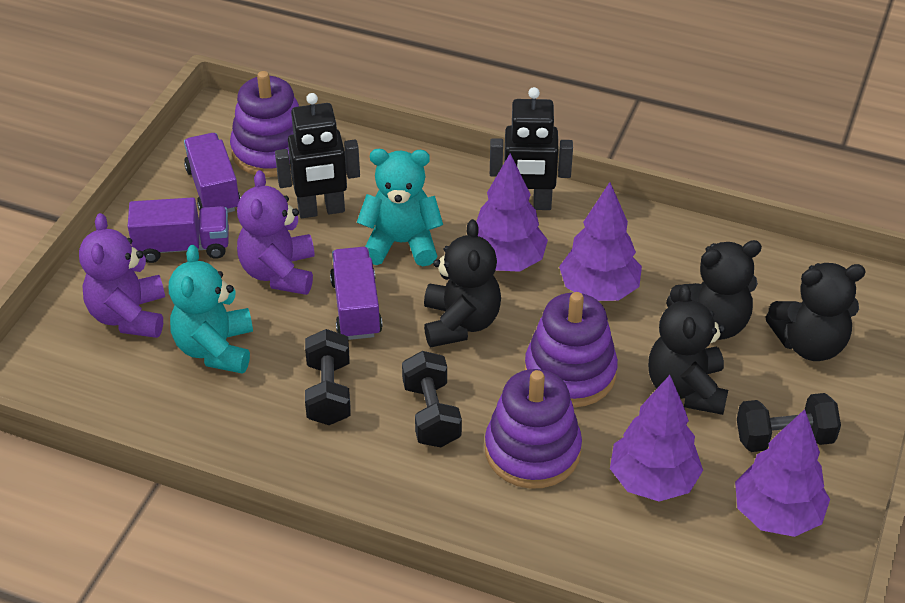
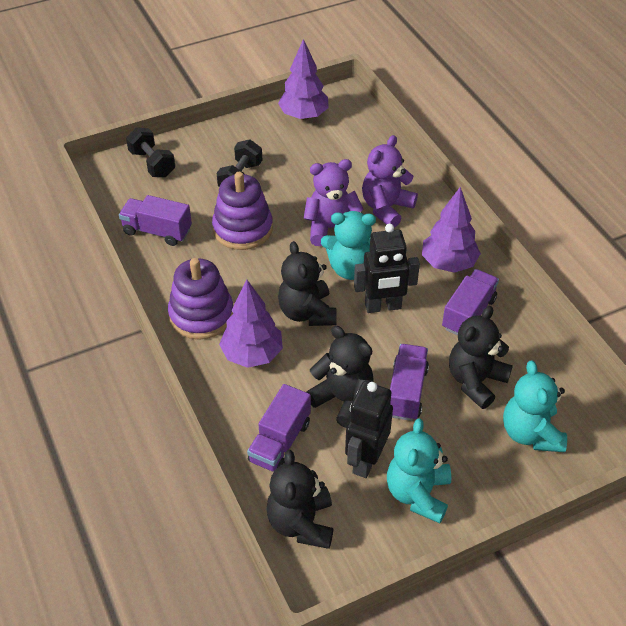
black dumbbell: 3 -> 2
purple stacking toy: 3 -> 2
purple tree: 4 -> 3
purple truck: 3 -> 4
turquoise teddy bear: 2 -> 3

